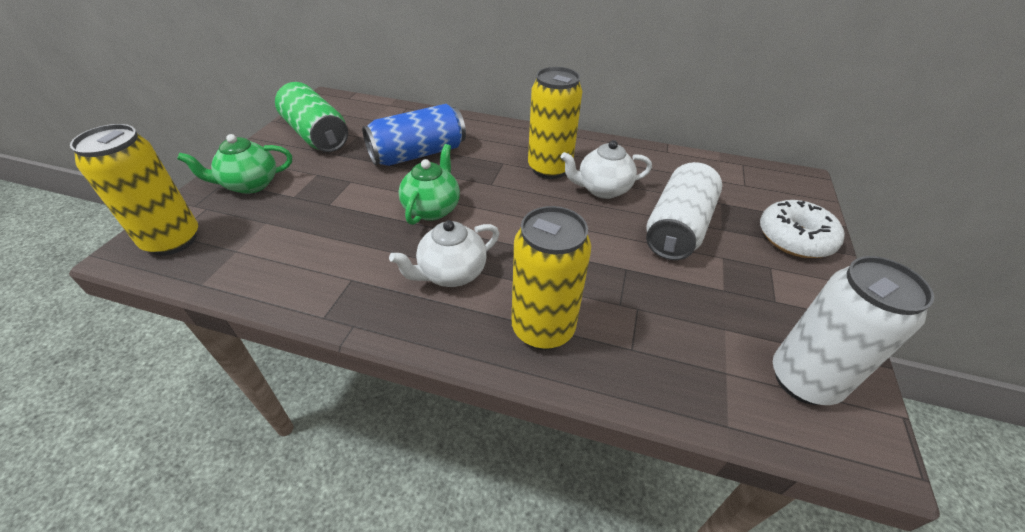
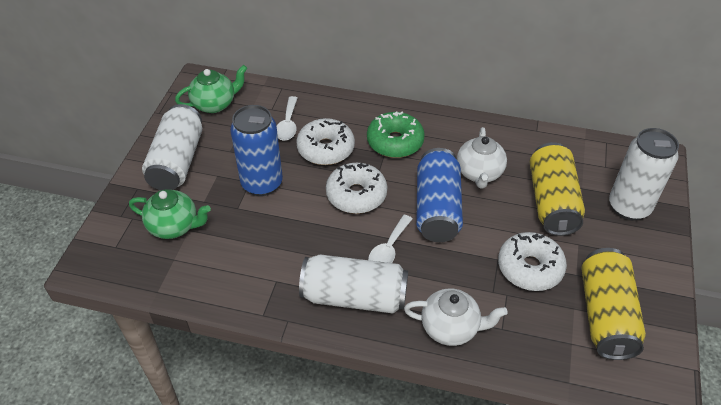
blue can: 1 -> 2
green can: 1 -> 0
green donut: 0 -> 1
white can: 2 -> 3
white donut: 1 -> 3
white spoon: 0 -> 2
yellow can: 3 -> 2

